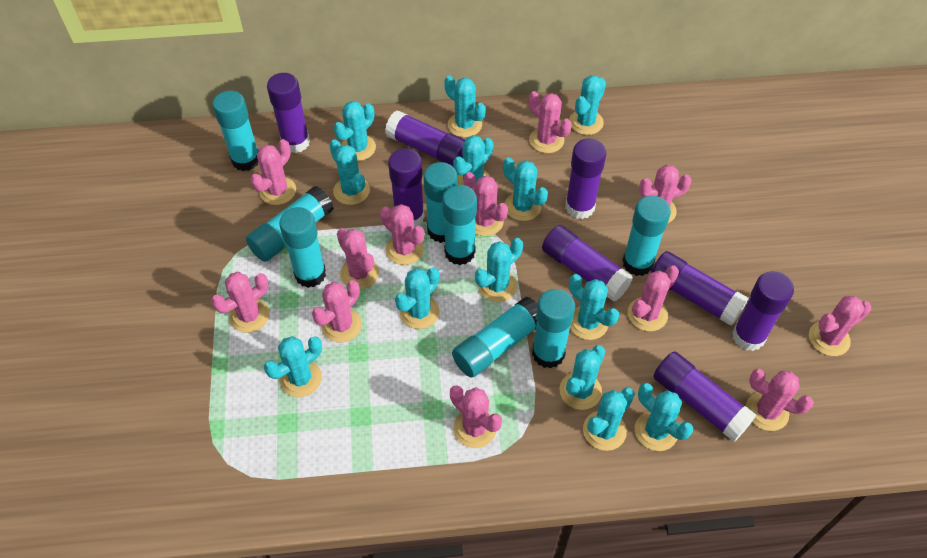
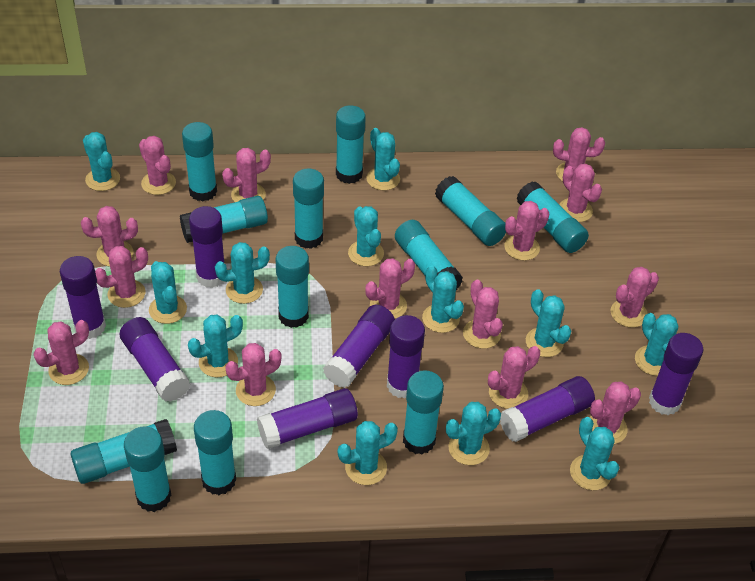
pink cactus: 12 -> 14
turquoise cactus: 13 -> 12
turquoise glue stick: 8 -> 12

